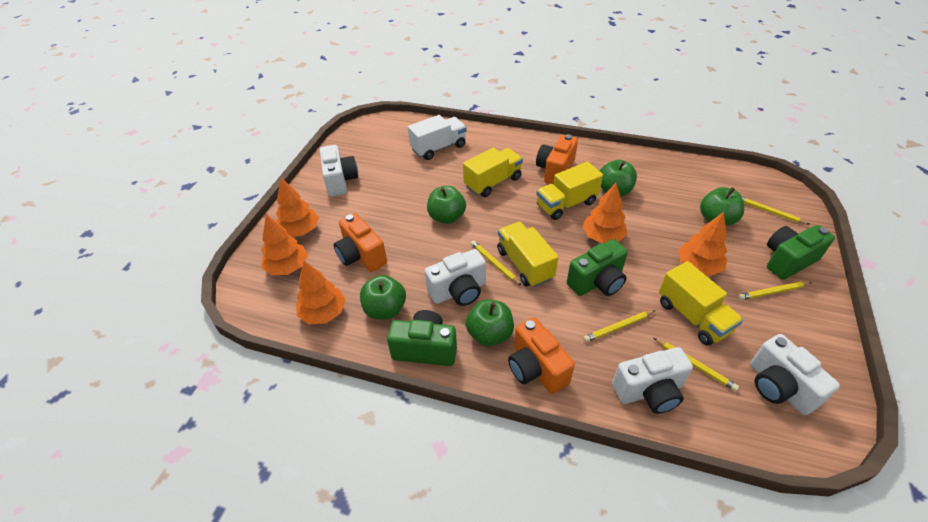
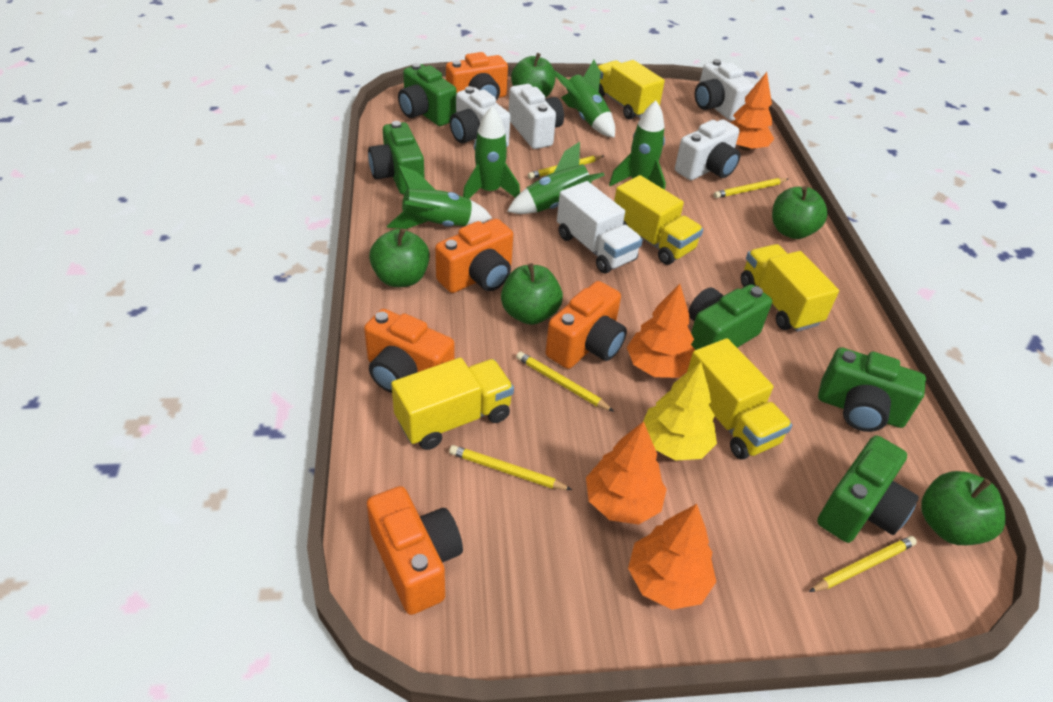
green camera: 3 -> 5
green rocket: 0 -> 5
orange camera: 3 -> 5
orange tree: 5 -> 4
yellow tree: 0 -> 1
yellow truck: 4 -> 5

